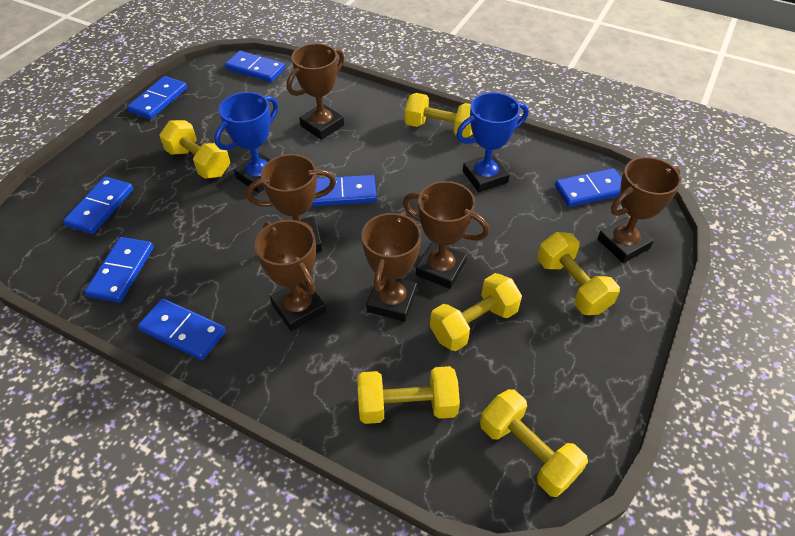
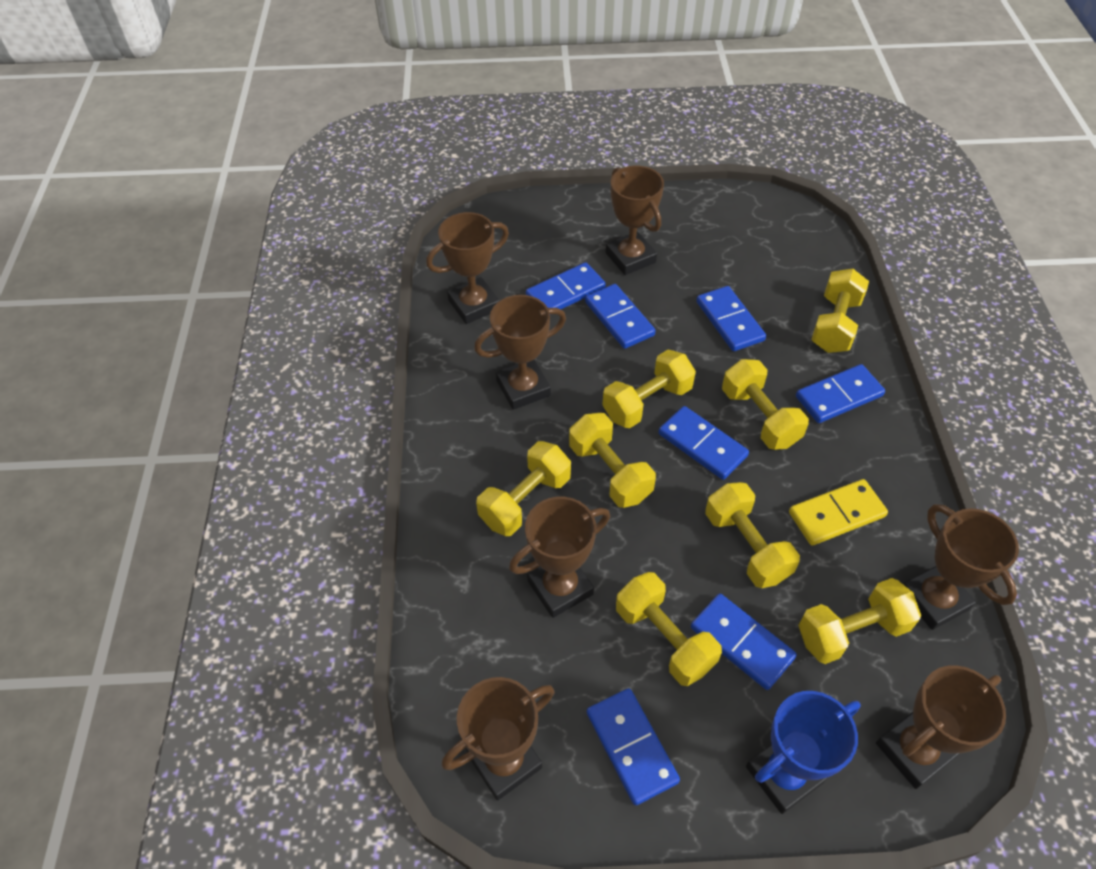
blue trophy: 2 -> 1
brown trophy: 6 -> 7
yellow domino: 0 -> 1
yellow dumbbell: 6 -> 8

